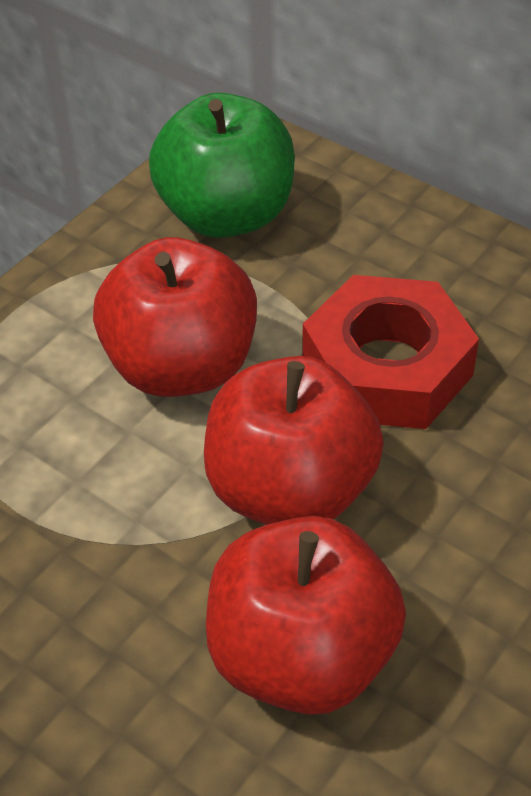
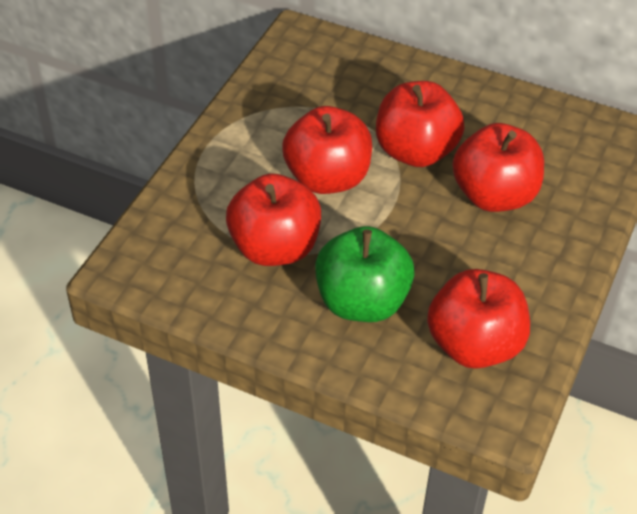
red apple: 3 -> 5
red nut: 1 -> 0

